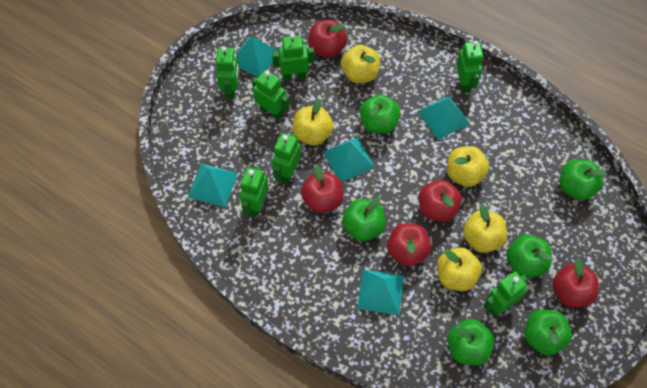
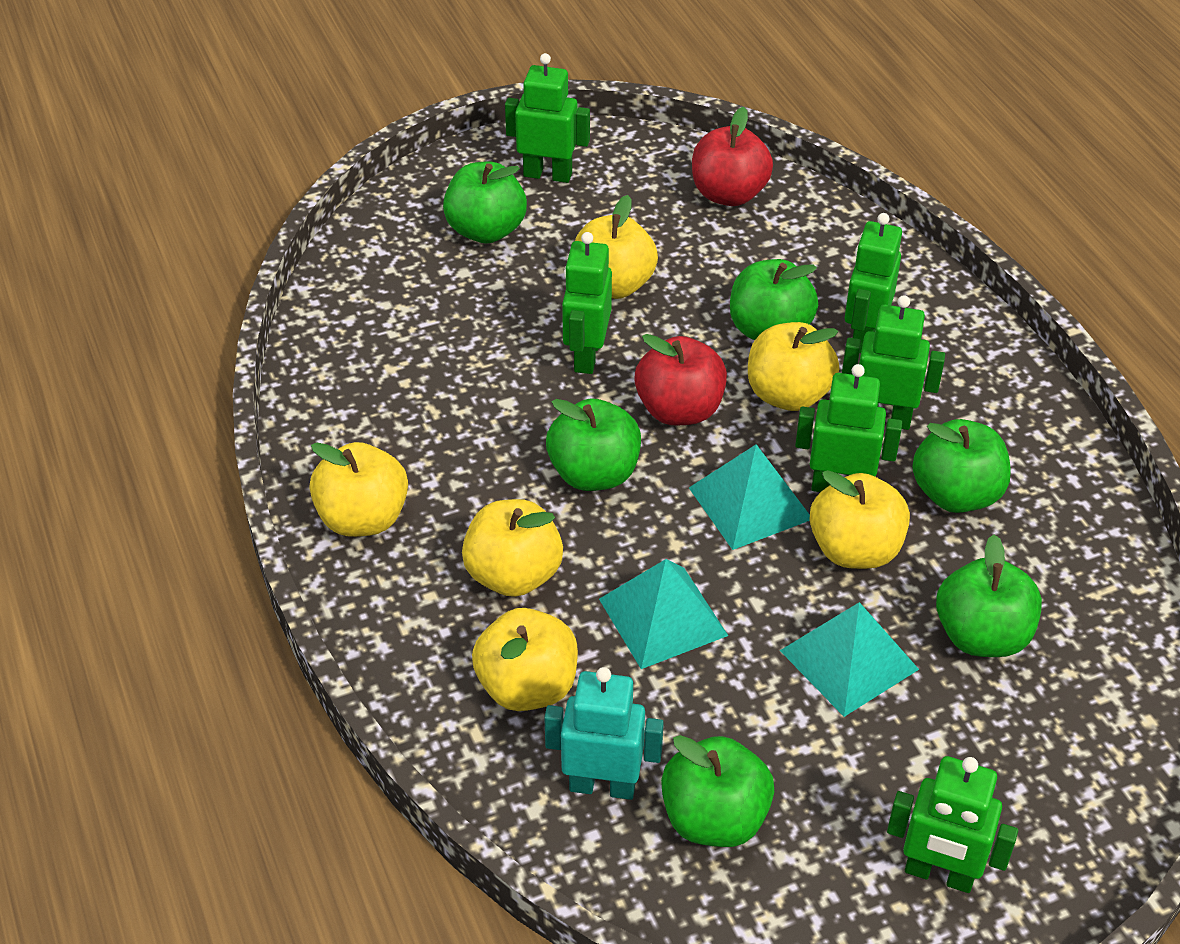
green robot: 7 -> 6
red apple: 5 -> 2
turquoise pyramid: 5 -> 3
turquoise robot: 0 -> 1
yellow apple: 5 -> 6

